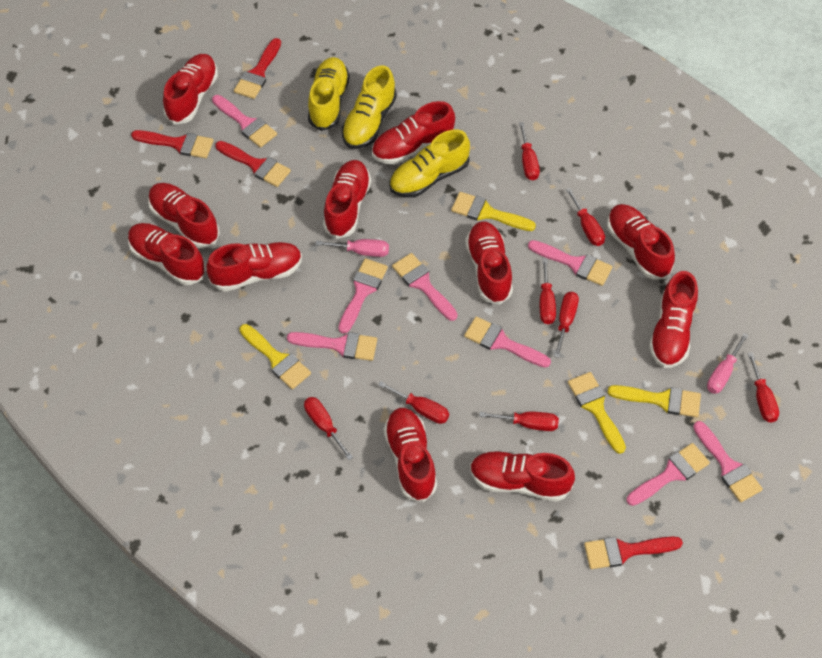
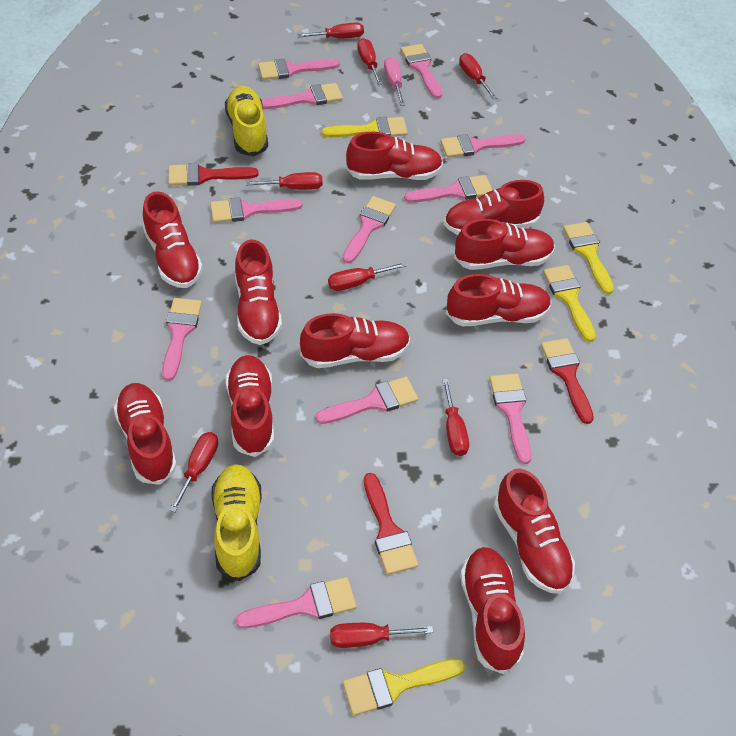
pink brush: 8 -> 11
pink screwdriver: 2 -> 1
red brush: 4 -> 3
yellow shoe: 3 -> 2

